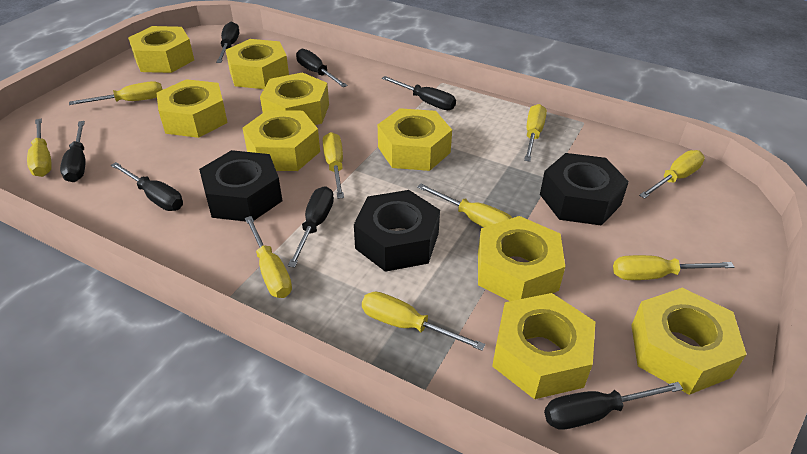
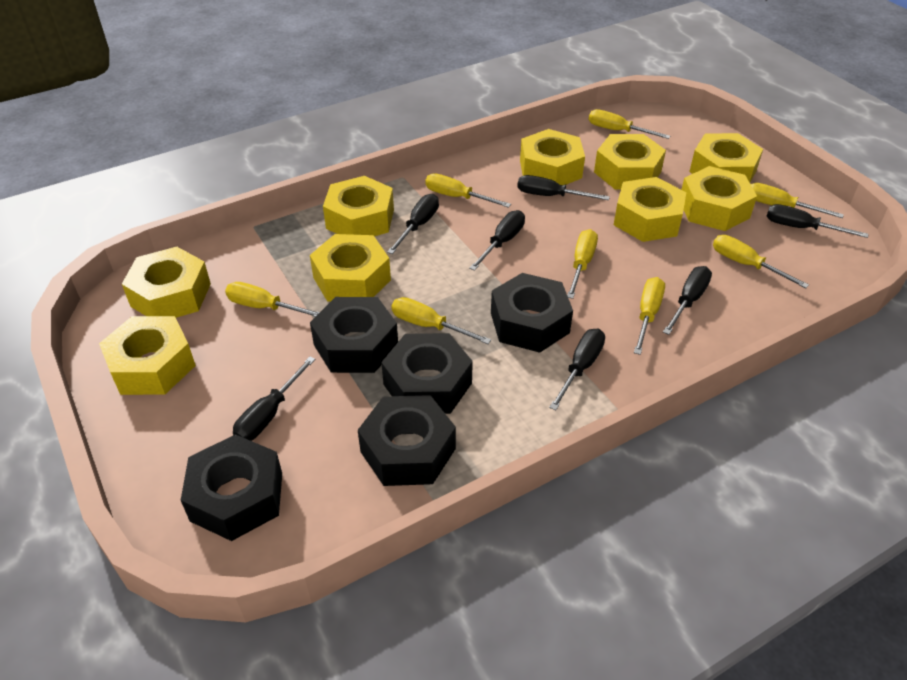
black nut: 3 -> 5
yellow screwdriver: 9 -> 8

